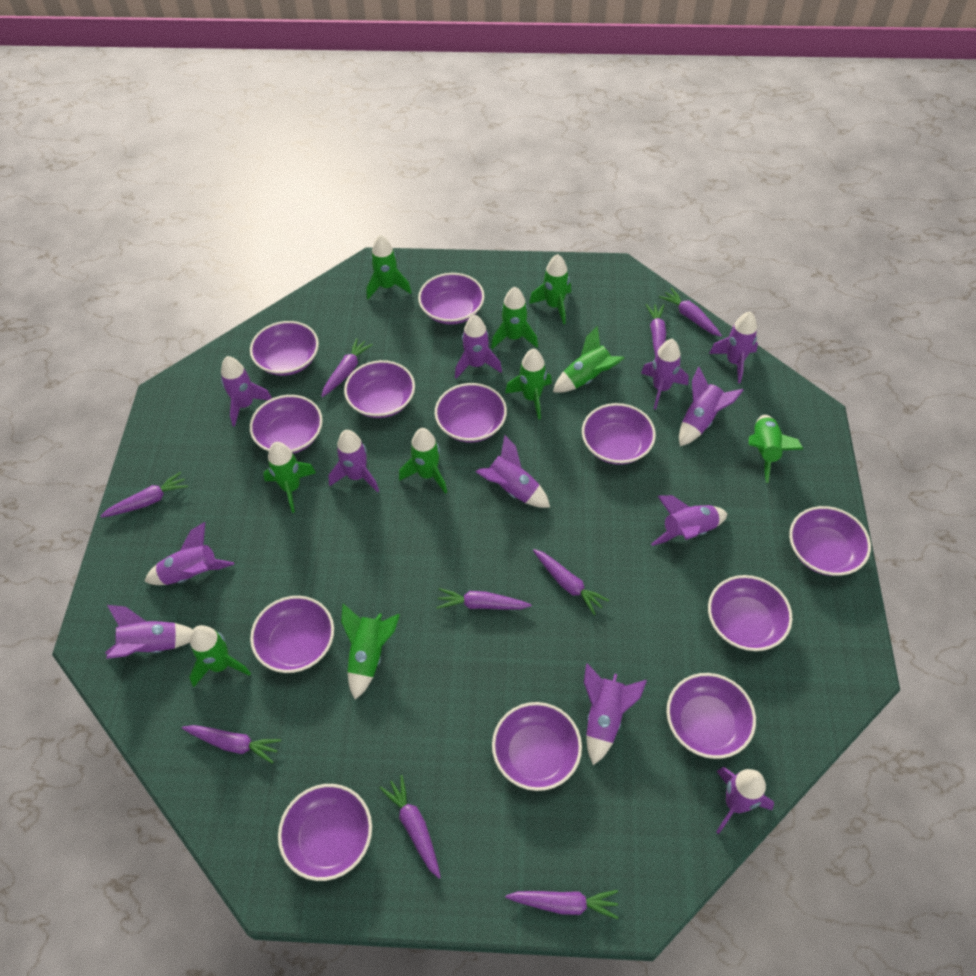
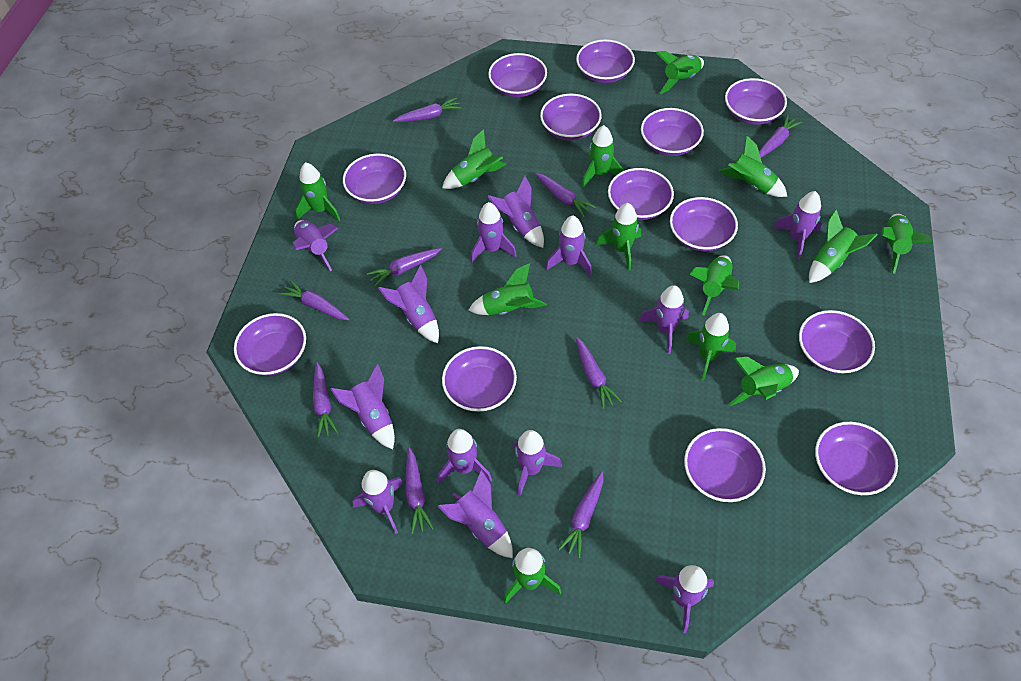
green rocket: 10 -> 13
purple bowl: 12 -> 13
purple rocket: 12 -> 13

